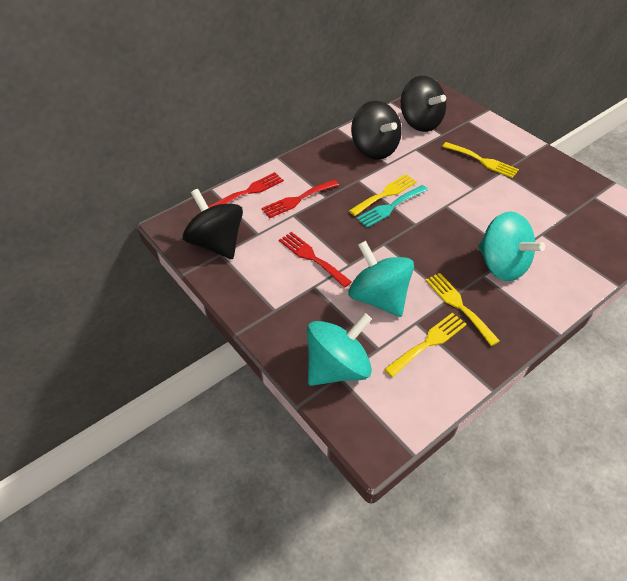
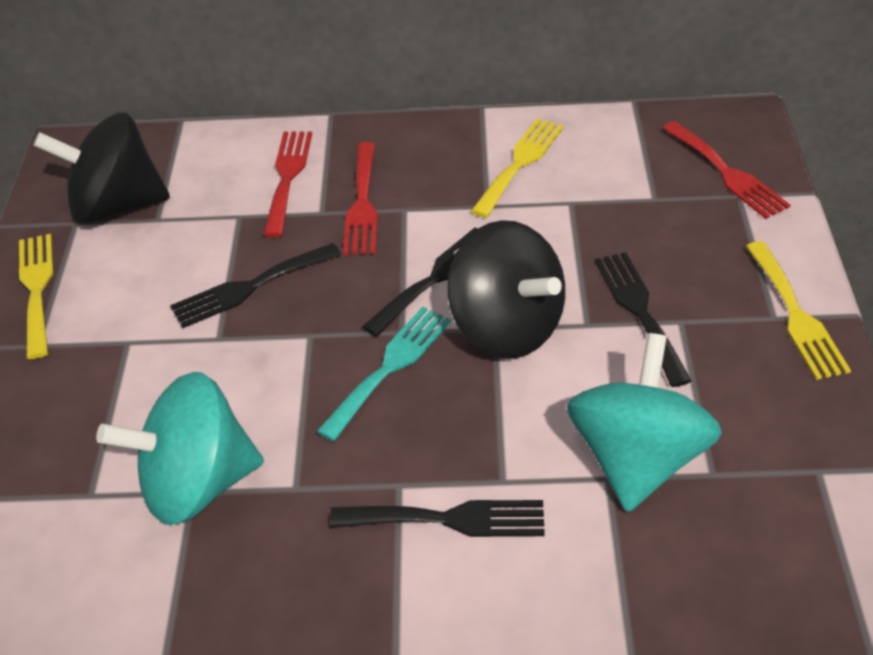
black fork: 0 -> 4
black spinning top: 3 -> 2
turquoise spinning top: 3 -> 2
yellow fork: 4 -> 3

